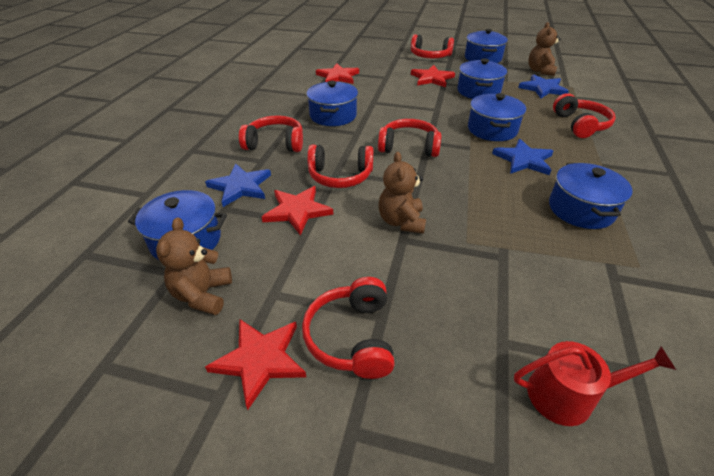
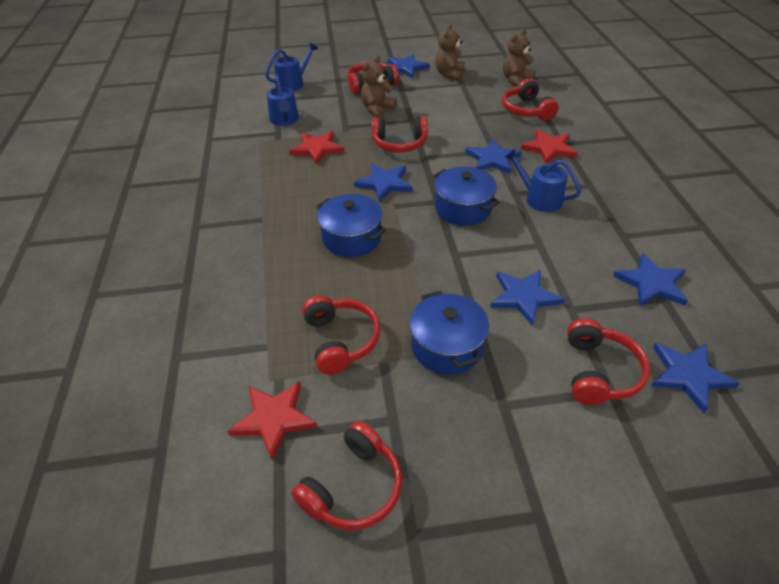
blue pot: 6 -> 3
blue star: 3 -> 6
blue watering can: 0 -> 3
red star: 4 -> 3
red watering can: 1 -> 0

